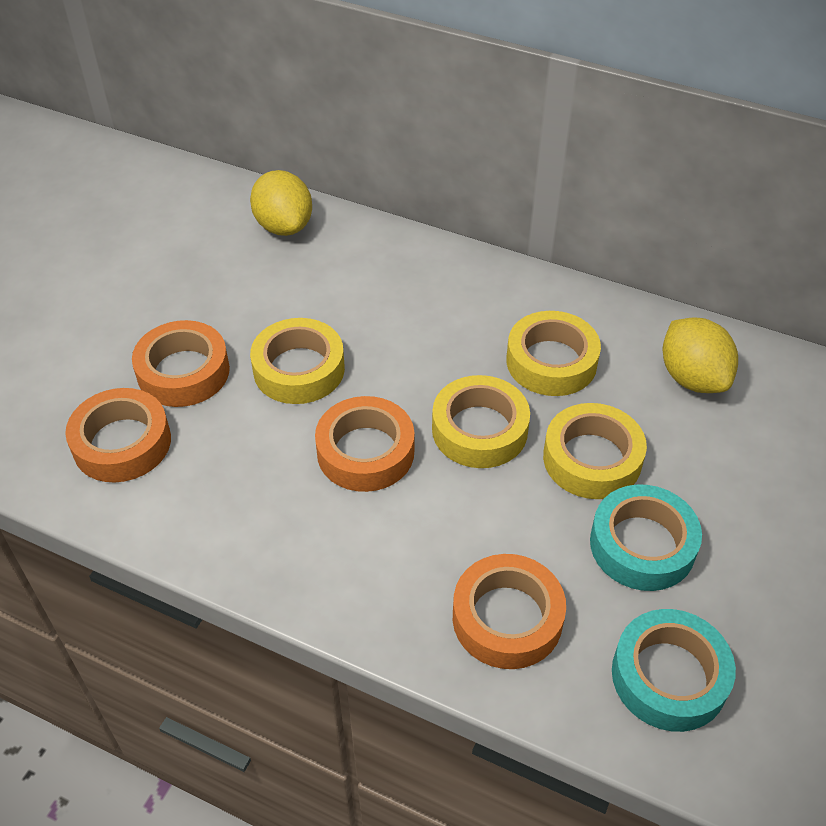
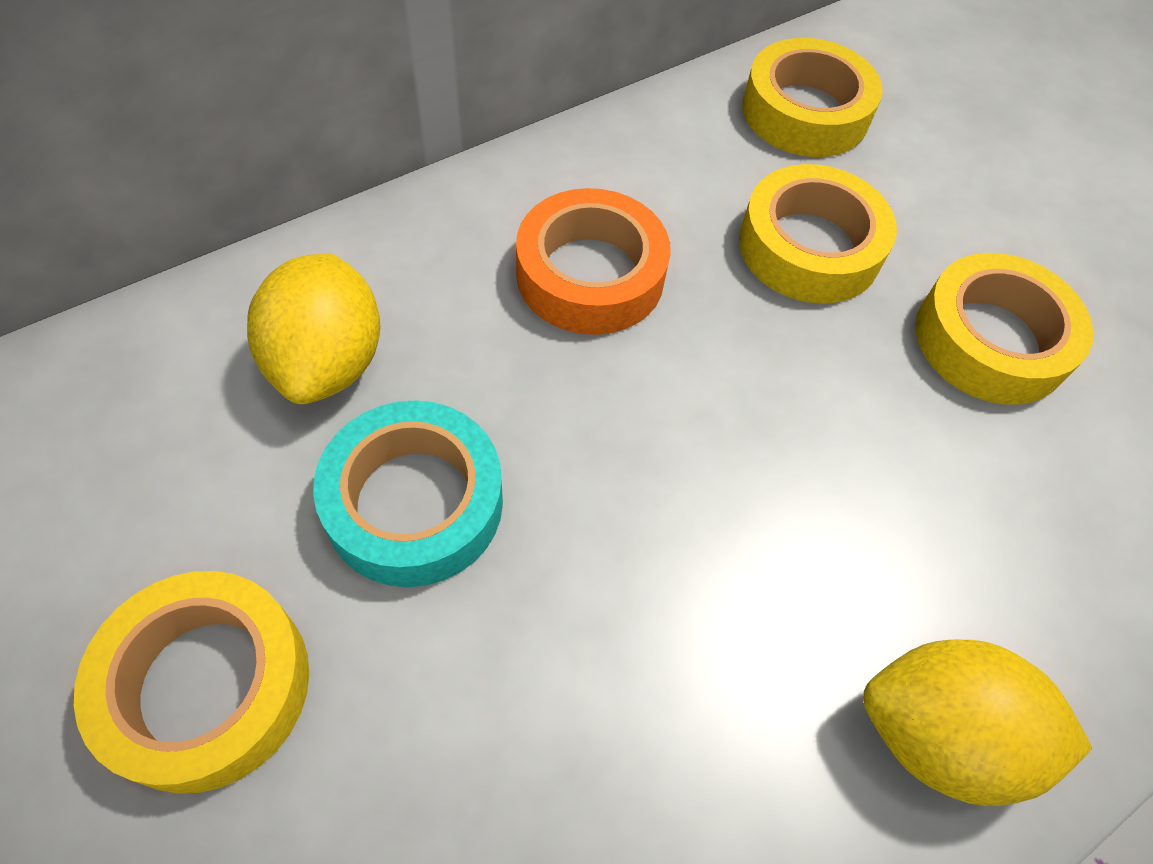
orange tape: 4 -> 1
turquoise tape: 2 -> 1

